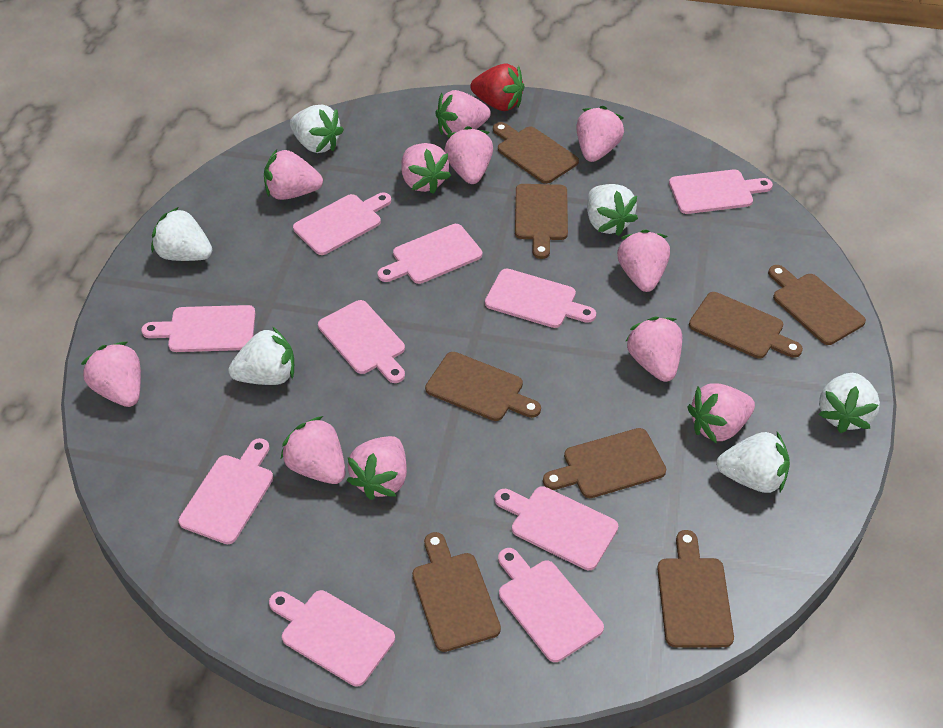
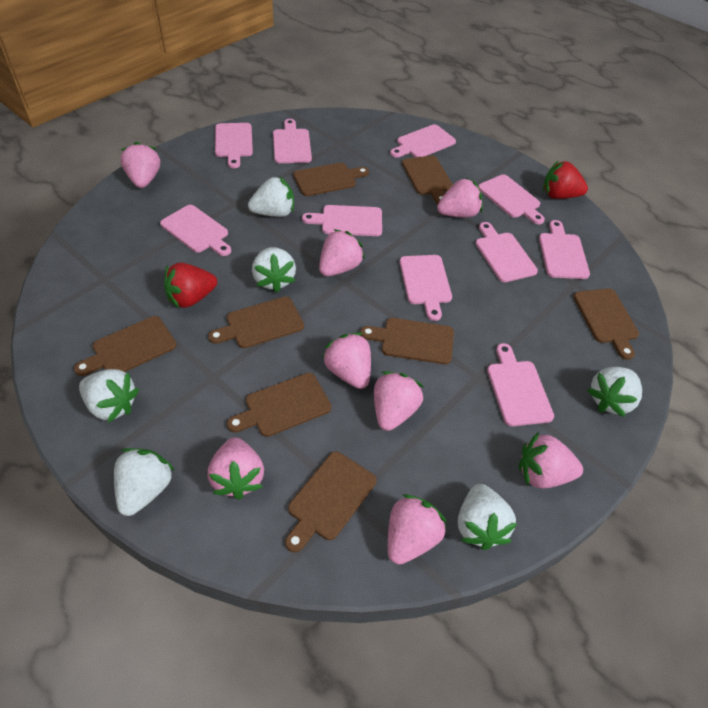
pink strawberry: 11 -> 8
red strawberry: 1 -> 2

